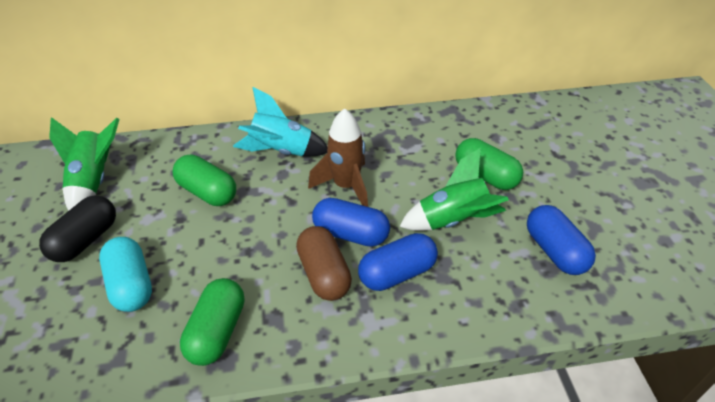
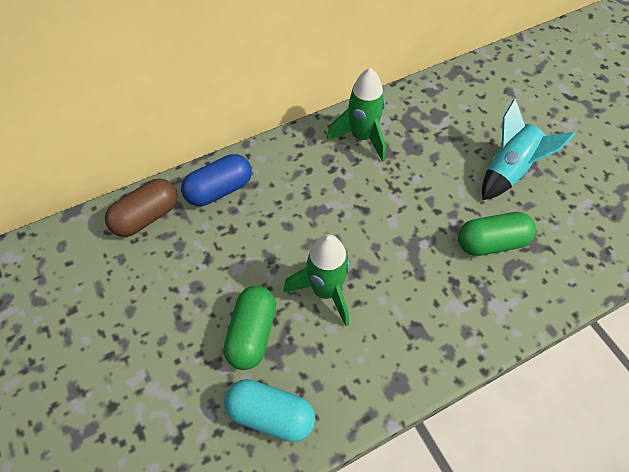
black capsule: 1 -> 0
blue capsule: 3 -> 1
brown rocket: 1 -> 0
green capsule: 3 -> 2

